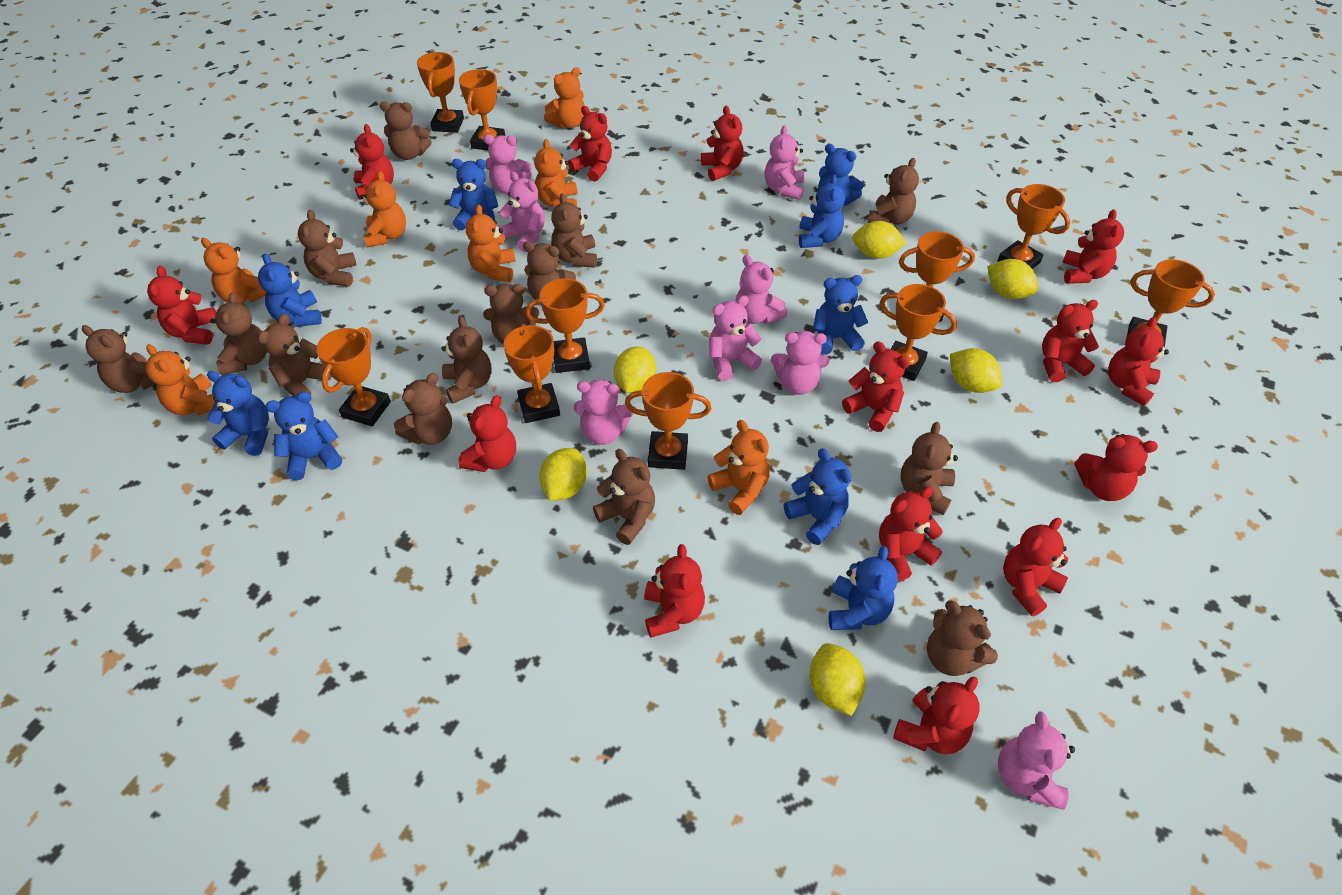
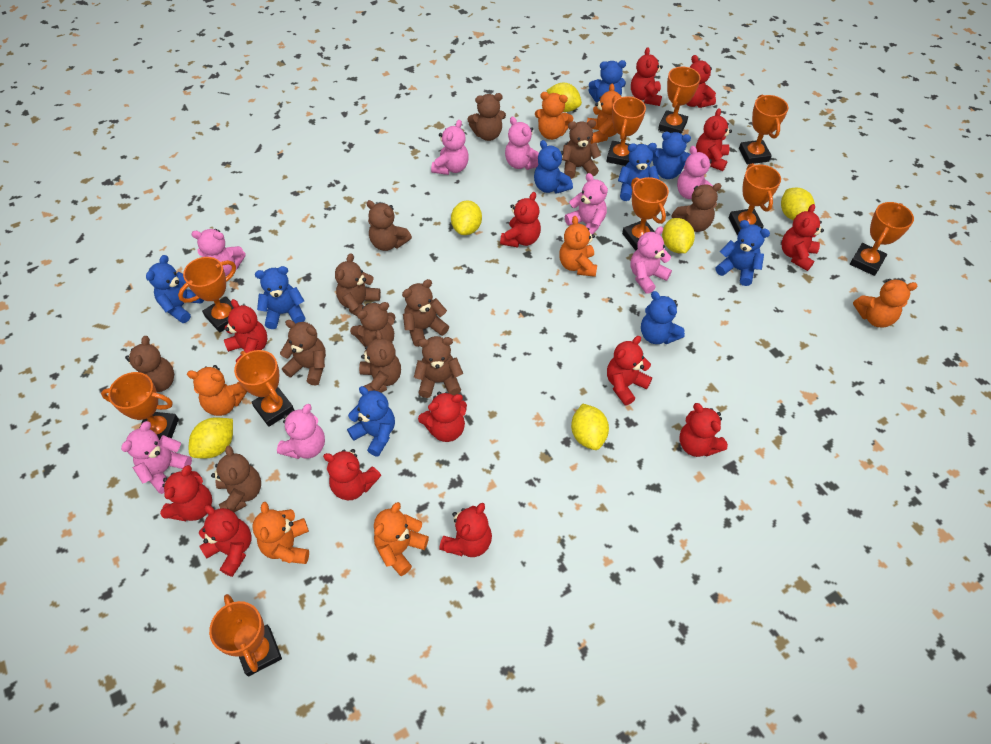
brown teddy bear: 14 -> 12
red teddy bear: 14 -> 13

